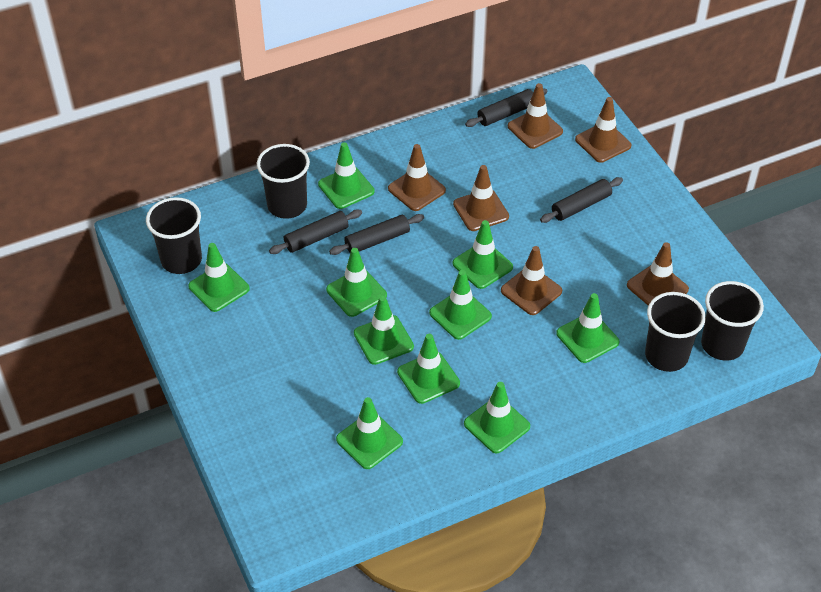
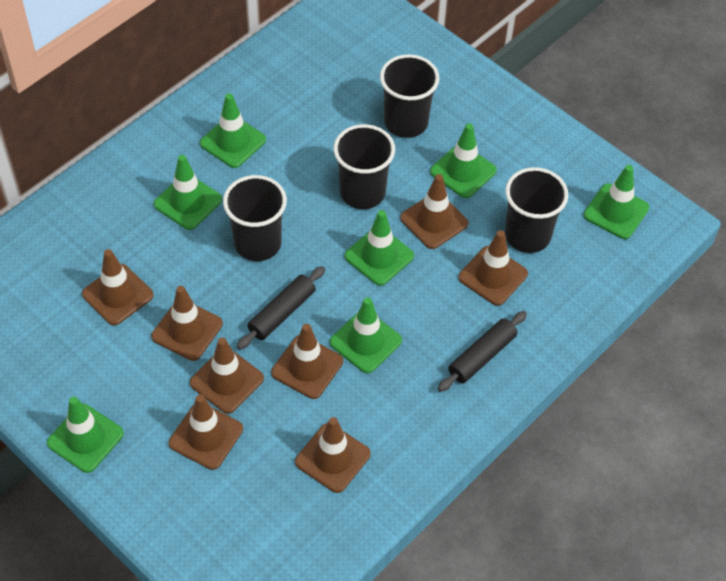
black rolling pin: 4 -> 2
brown traffic cone: 6 -> 8
green traffic cone: 10 -> 7

